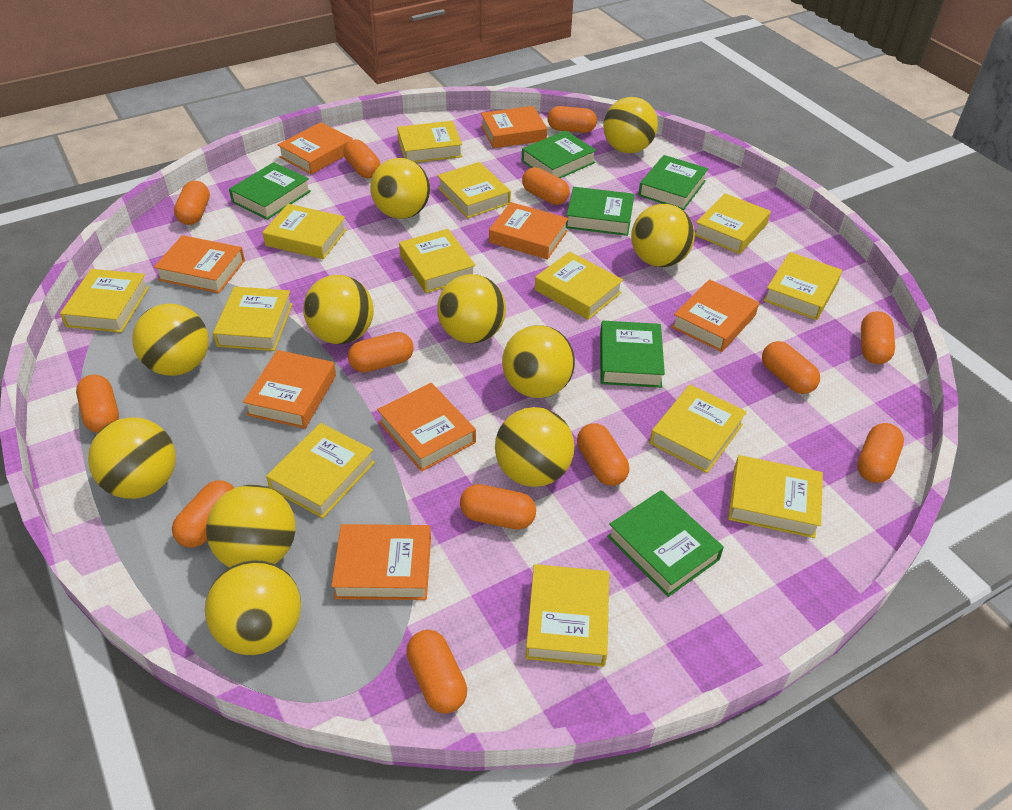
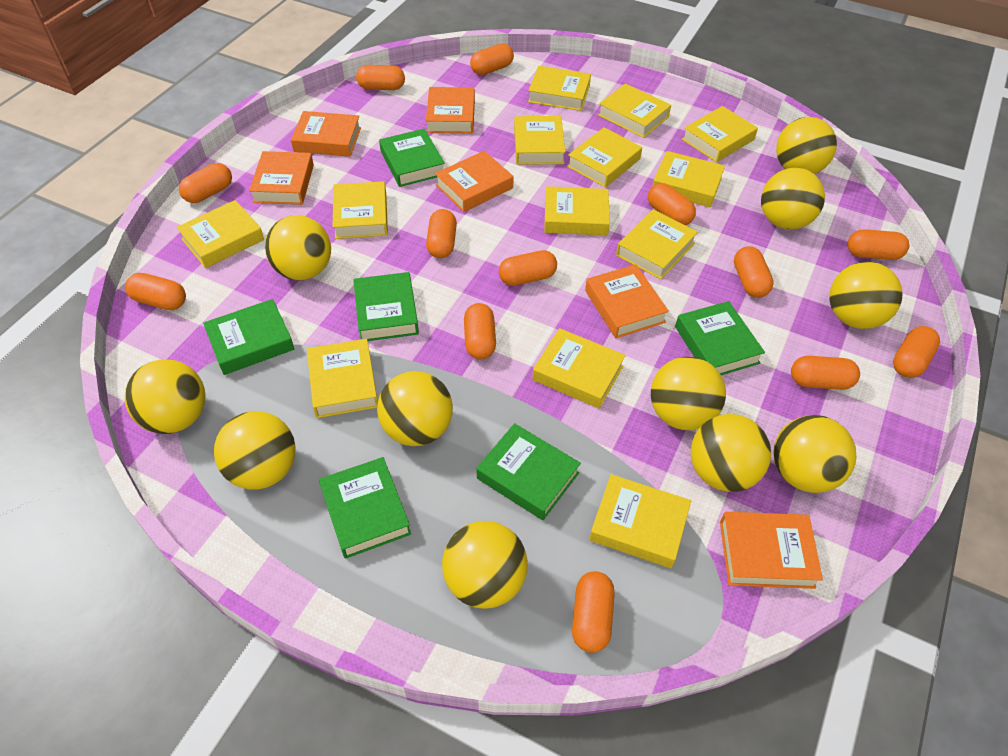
orange book: 8 -> 6

